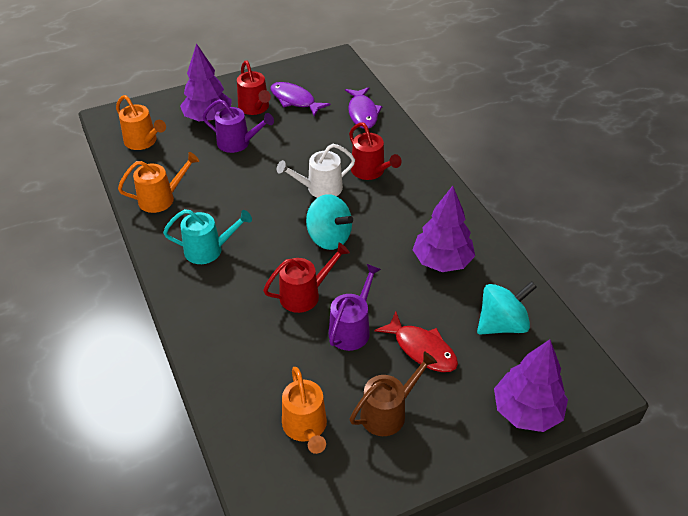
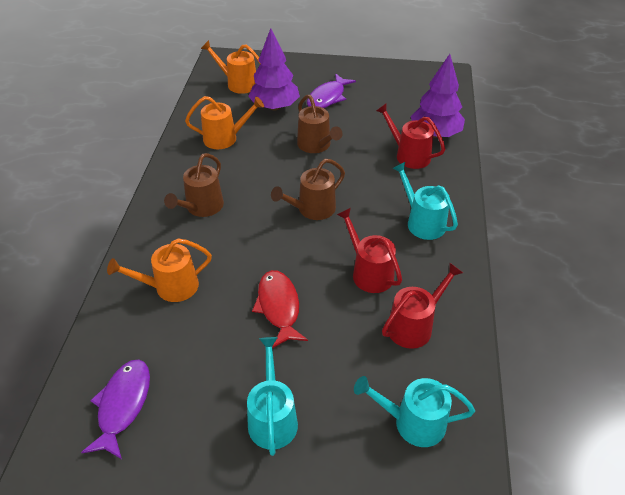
brown watering can: 1 -> 3
purple tree: 3 -> 2
purple watering can: 2 -> 0
turquoise spinning top: 2 -> 0
turquoise watering can: 1 -> 3
white watering can: 1 -> 0

